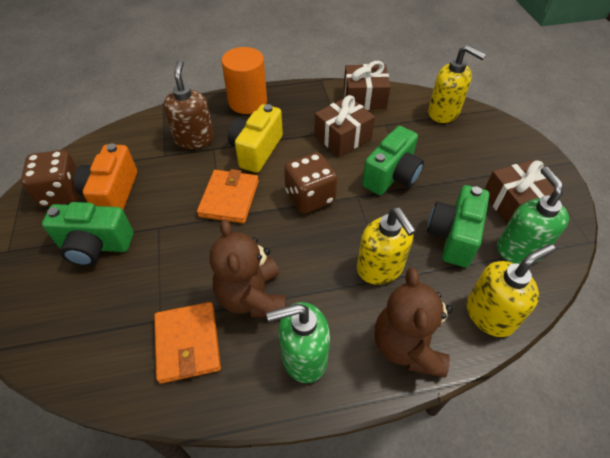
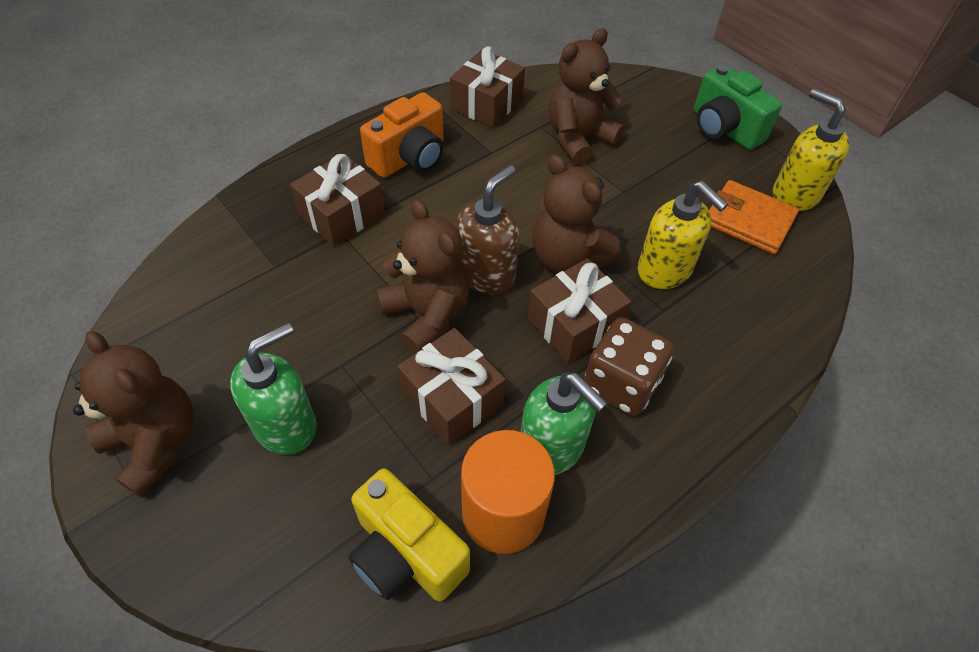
brown dice: 2 -> 1
brown gift: 3 -> 4
brown teddy bear: 2 -> 4
green camera: 3 -> 1
orange wallet: 2 -> 1
yellow soap dispenser: 3 -> 2

